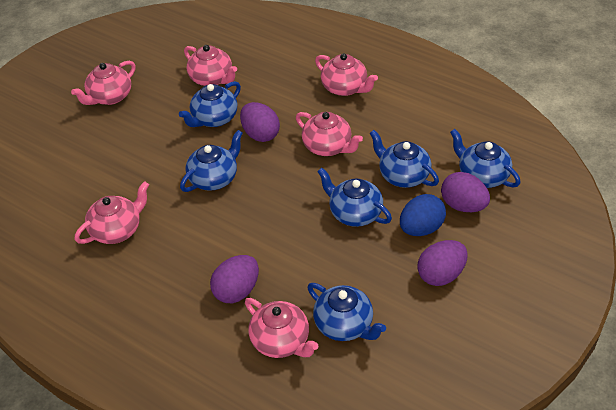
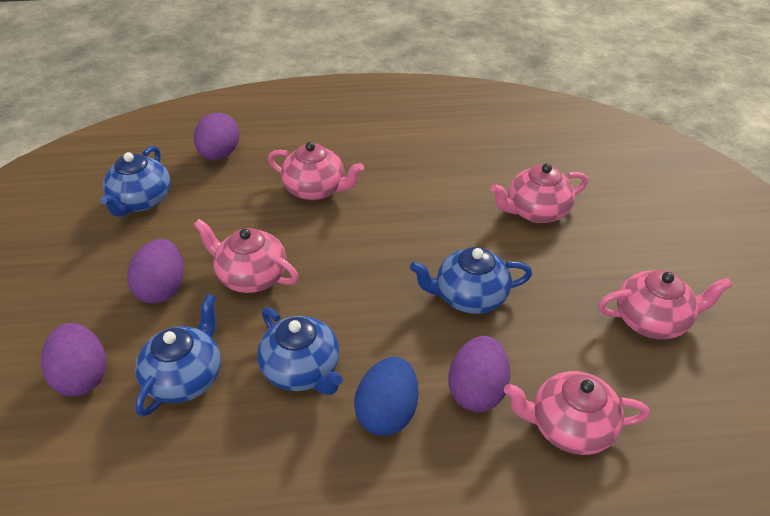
blue teapot: 6 -> 4
pink teapot: 6 -> 5

